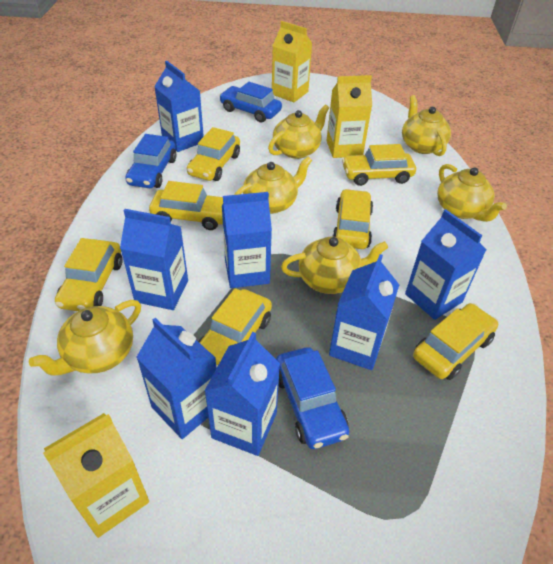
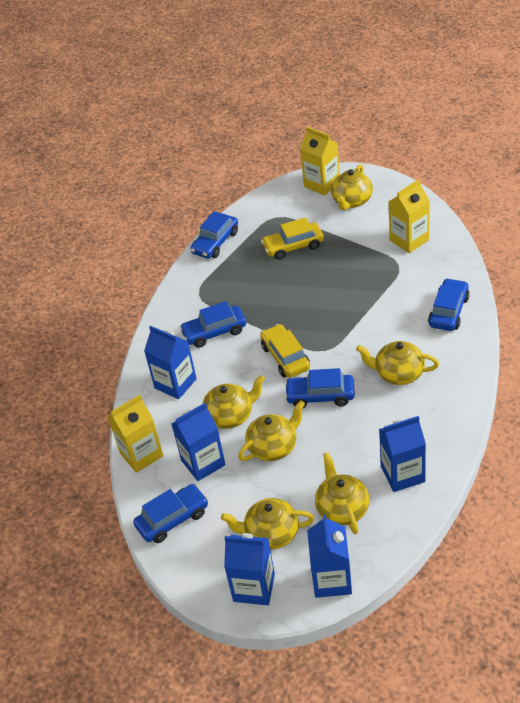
blue car: 3 -> 5
blue carton: 7 -> 5
yellow car: 7 -> 2

